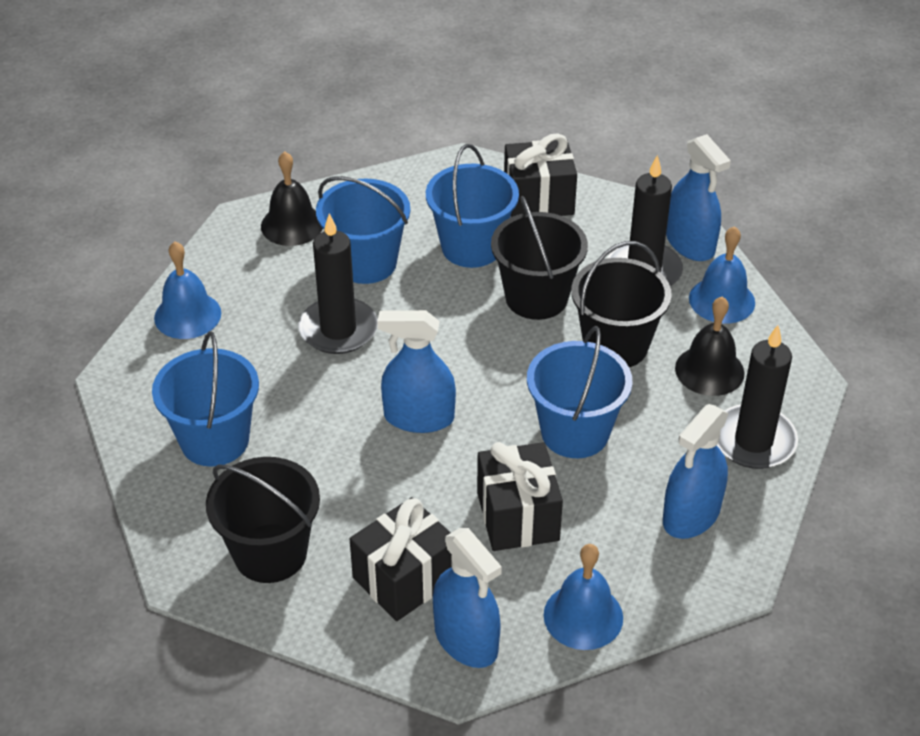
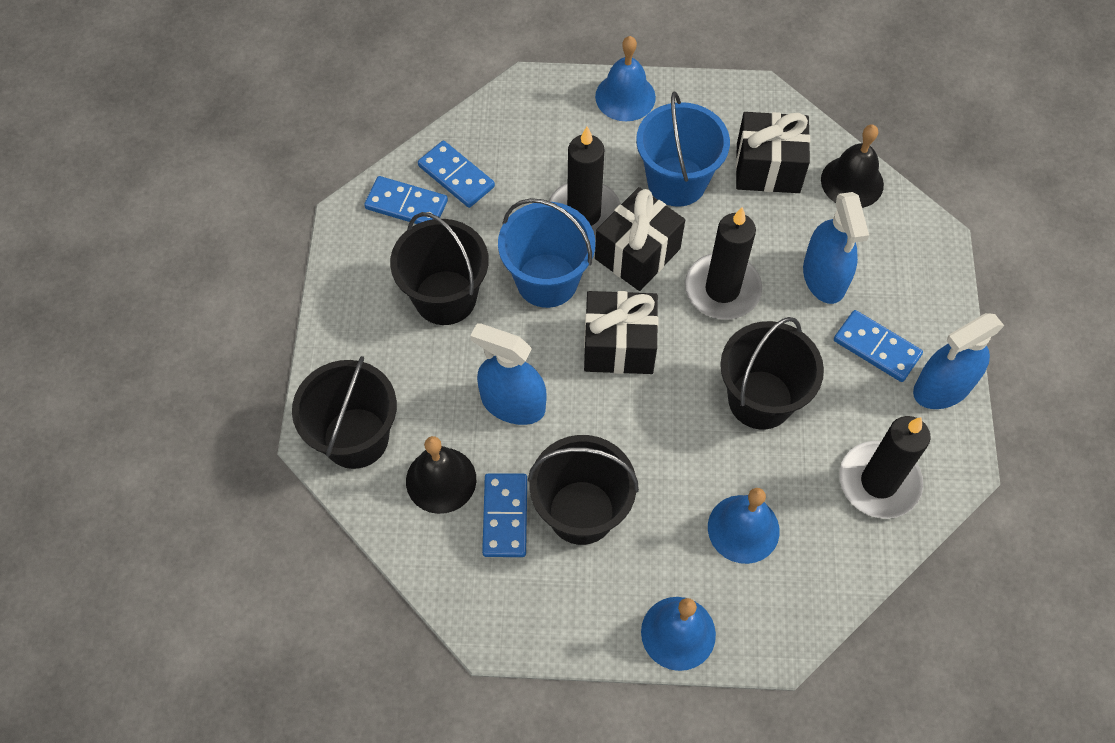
black bucket: 3 -> 4
blue bucket: 4 -> 2
blue domino: 0 -> 4
blue spray bottle: 4 -> 3

